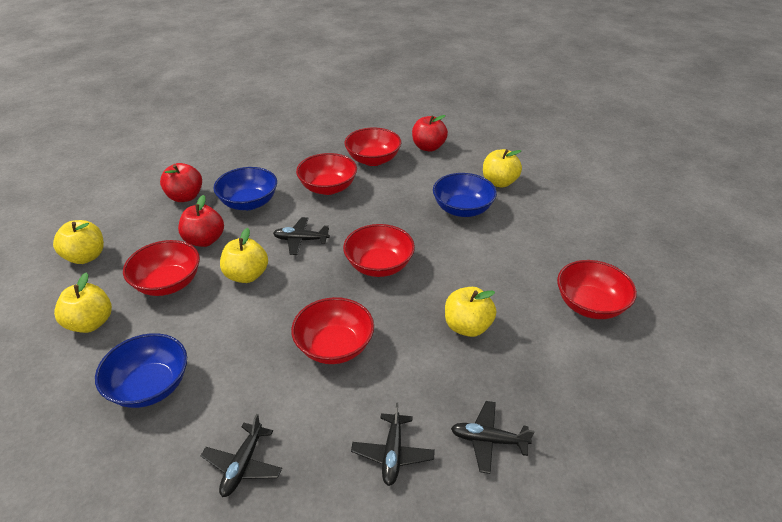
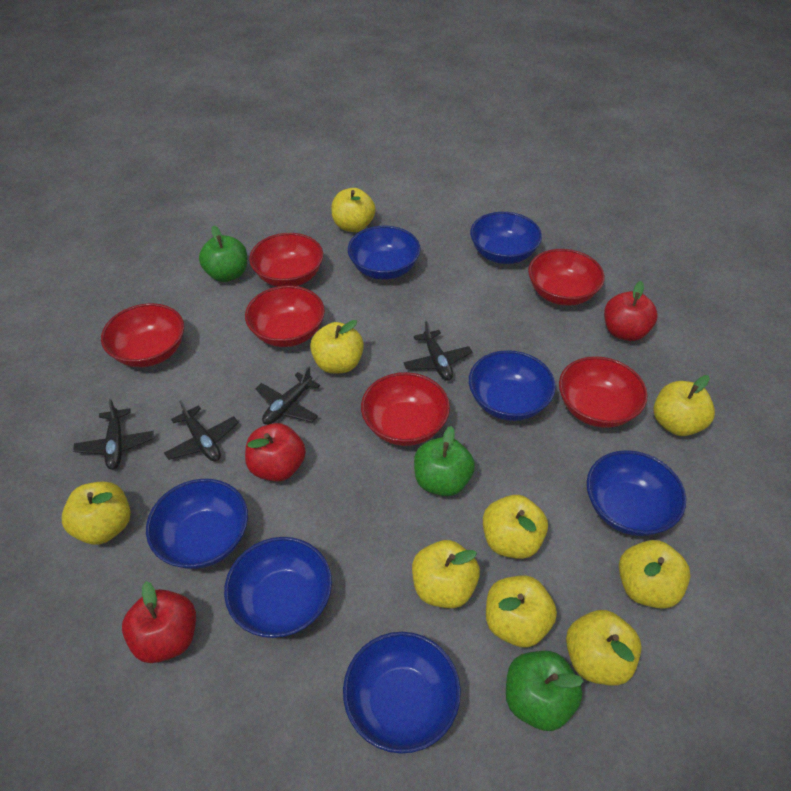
blue bowl: 3 -> 7
green apple: 0 -> 3
yellow apple: 5 -> 9

